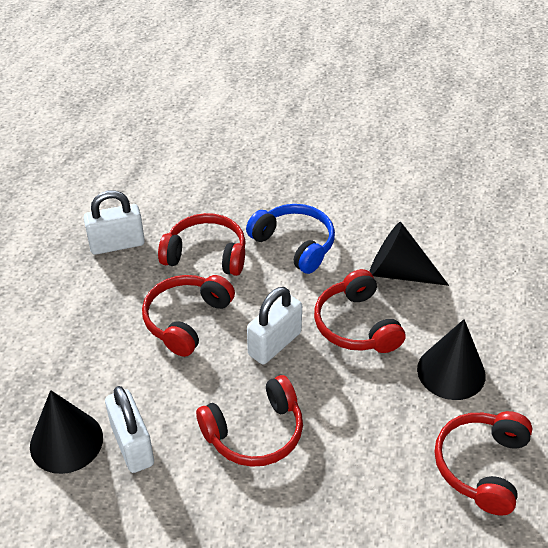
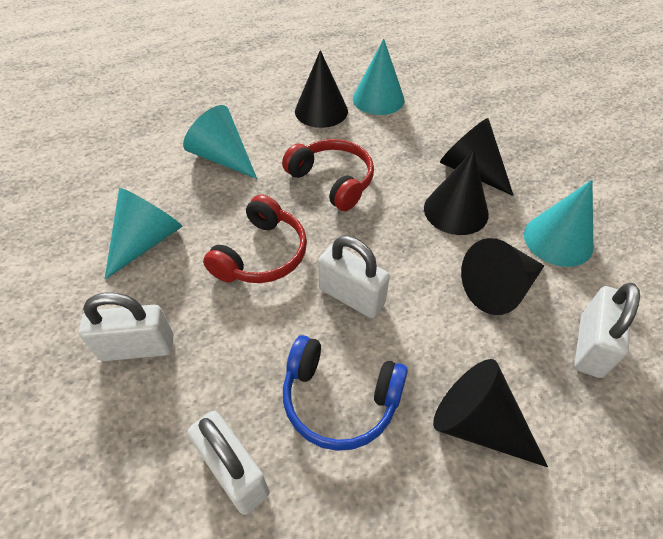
black cone: 3 -> 5
red headphones: 5 -> 2
turquoise cone: 0 -> 4
white padlock: 3 -> 4

